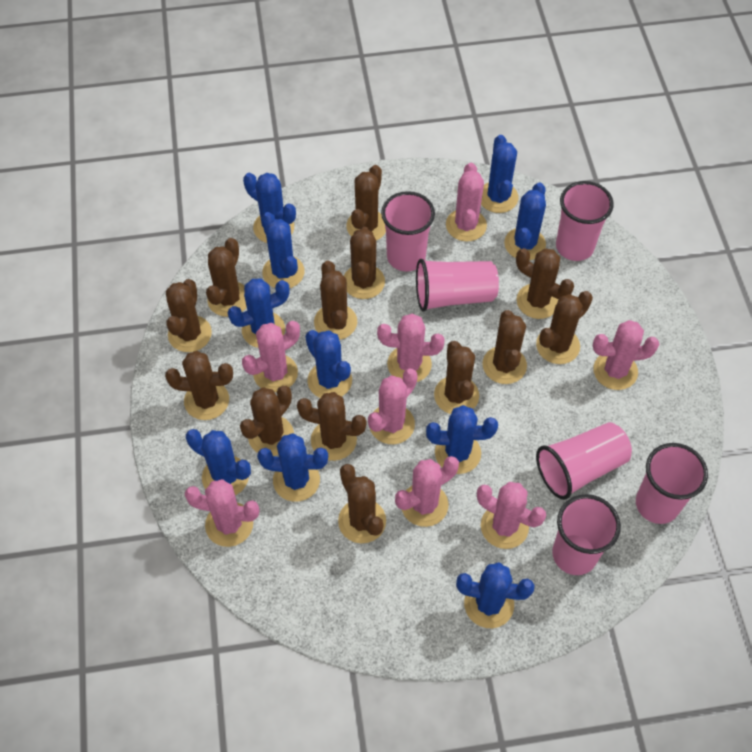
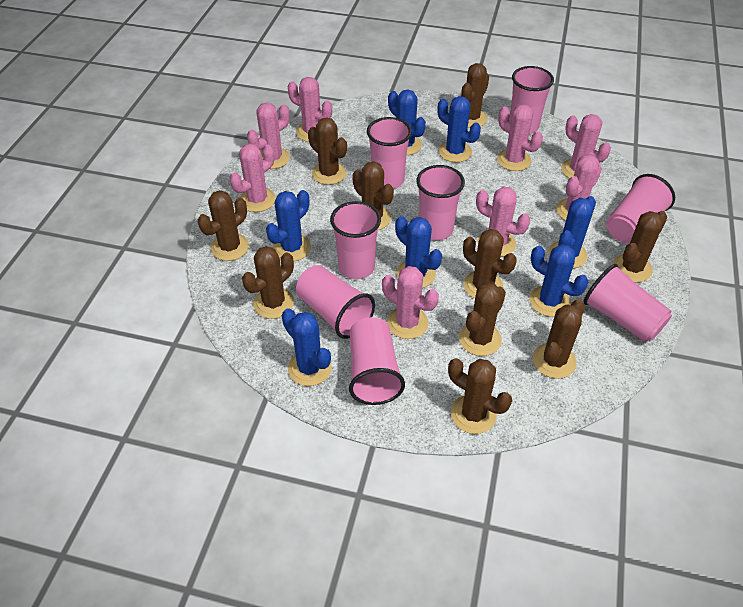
blue cactus: 10 -> 7
brown cactus: 13 -> 10
pink cup: 6 -> 8

